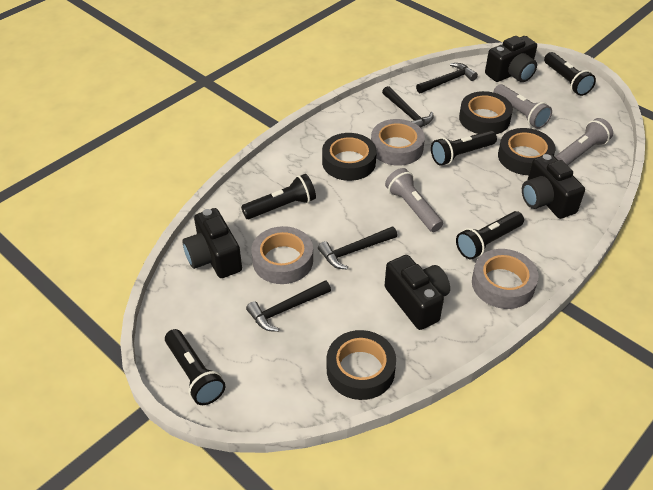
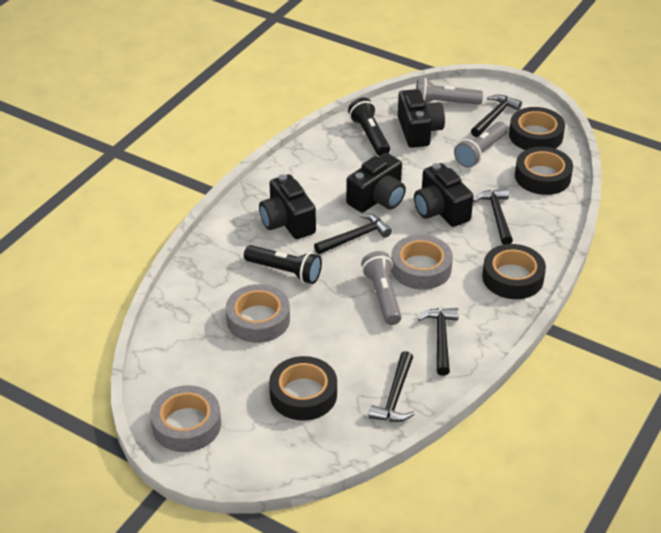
black flashlight: 5 -> 2
black hammer: 4 -> 5

